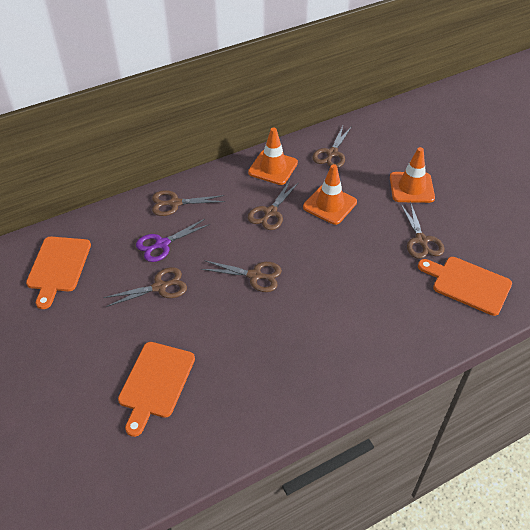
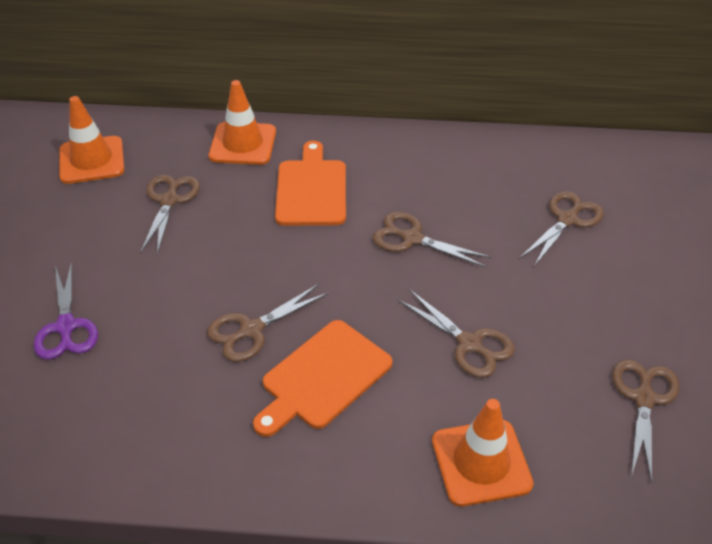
orange cutting board: 3 -> 2

